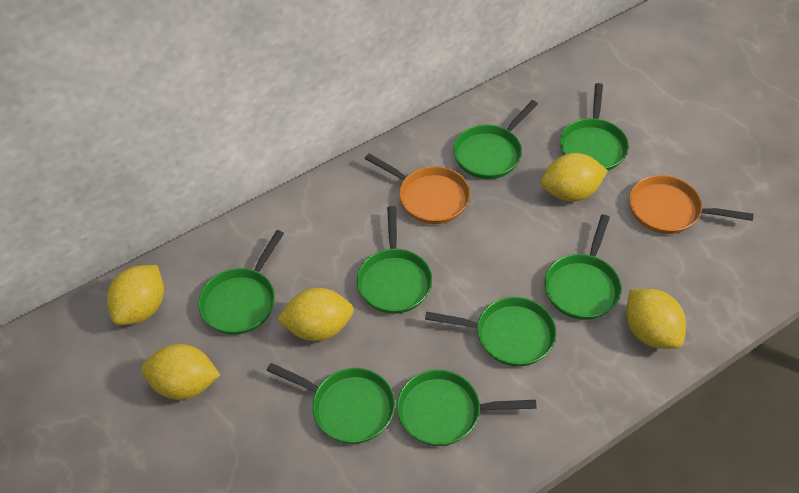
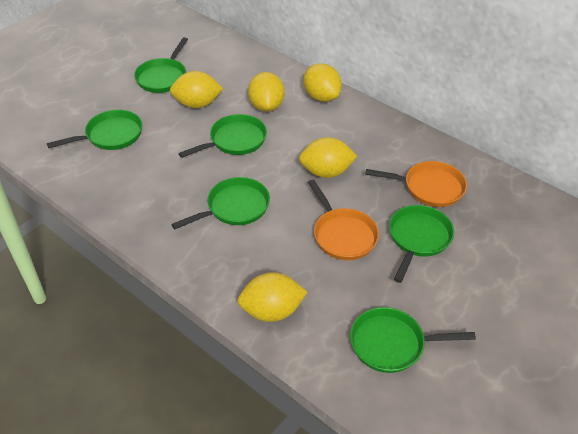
green pan: 8 -> 6

